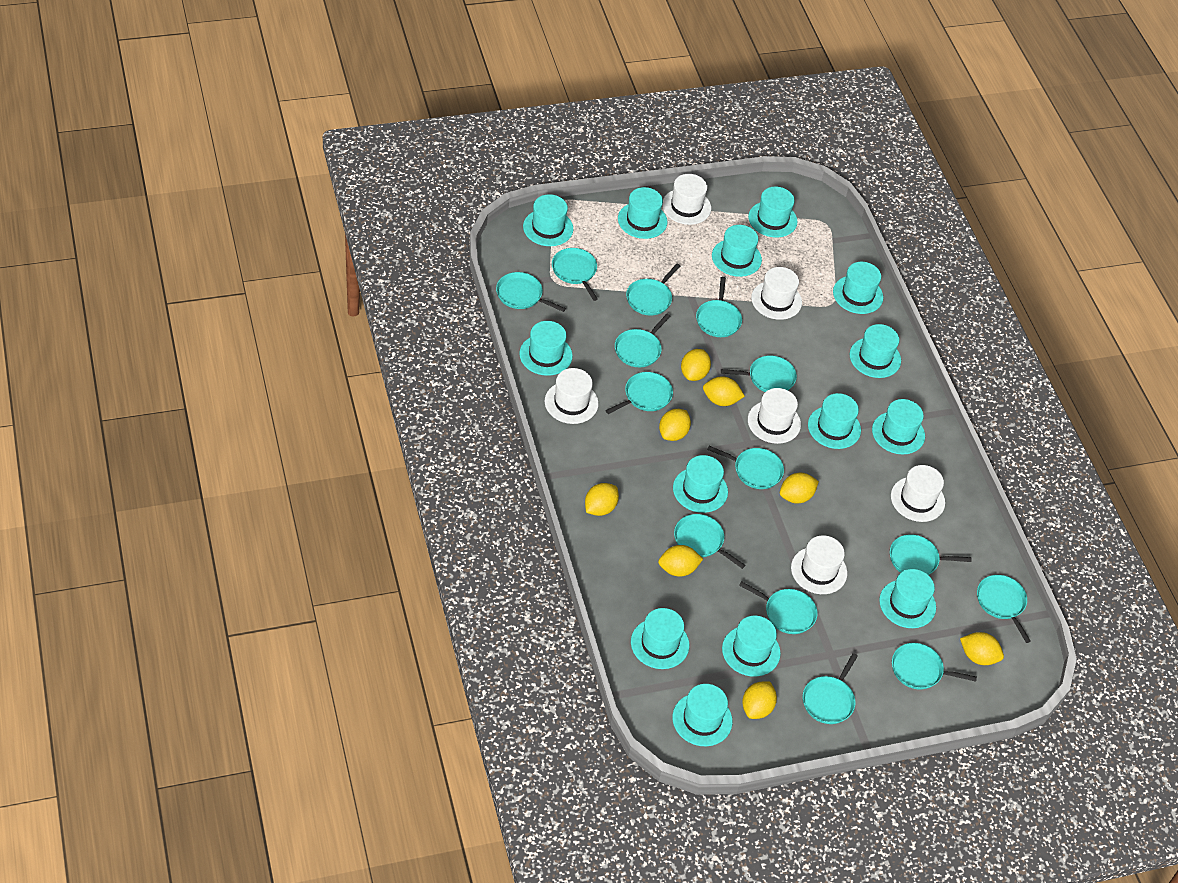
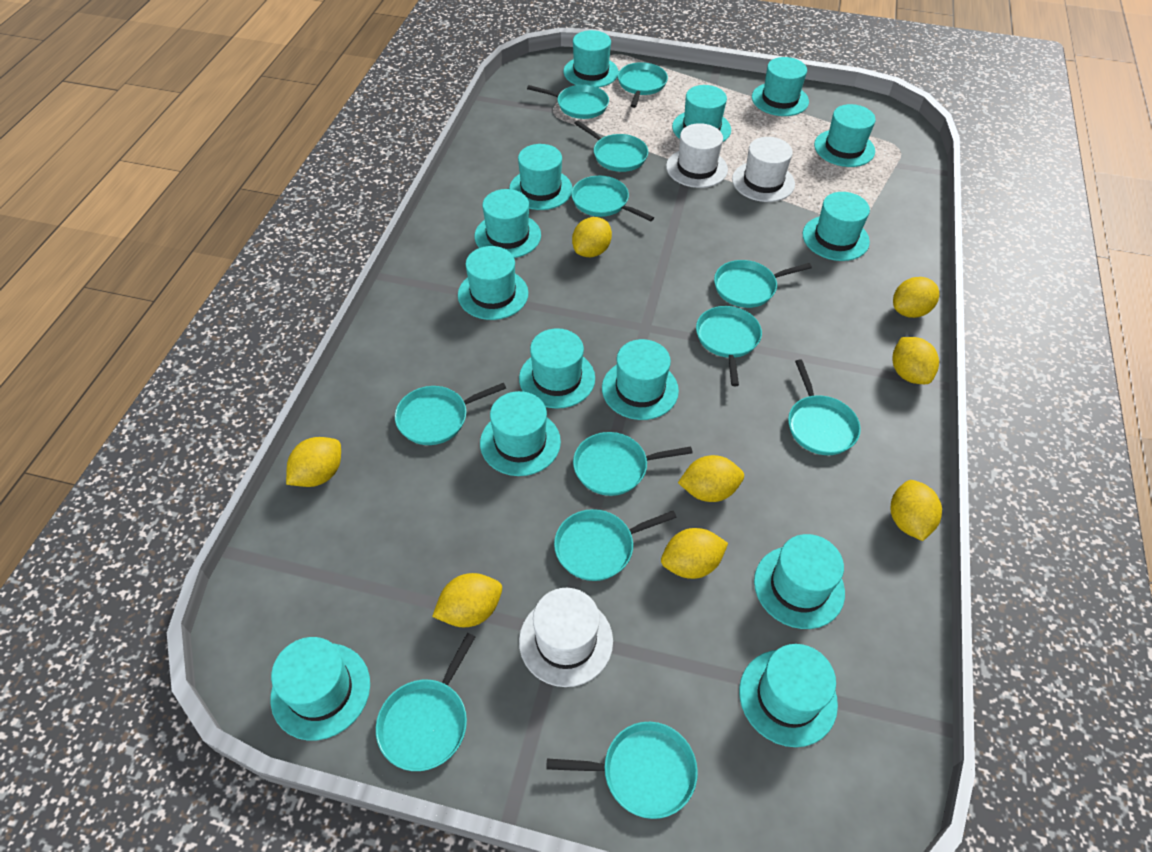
turquoise pan: 14 -> 12
white hat: 6 -> 3

